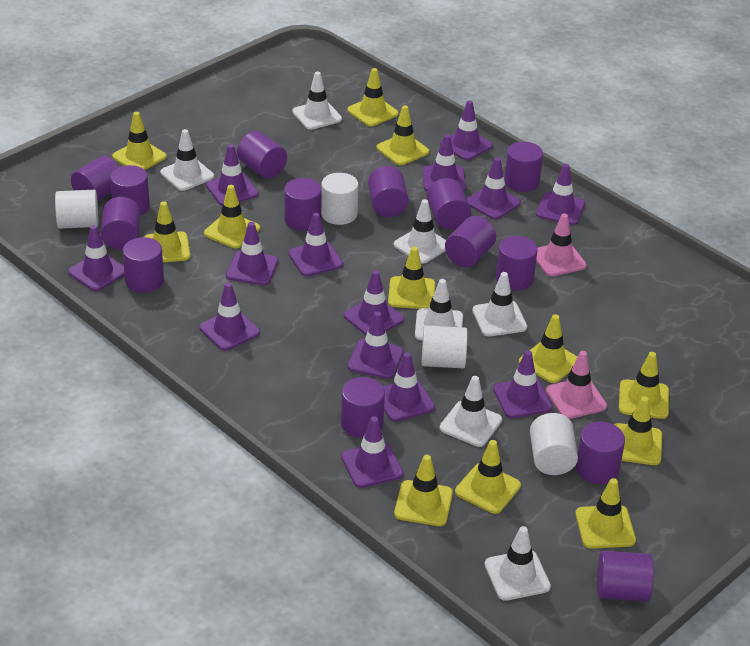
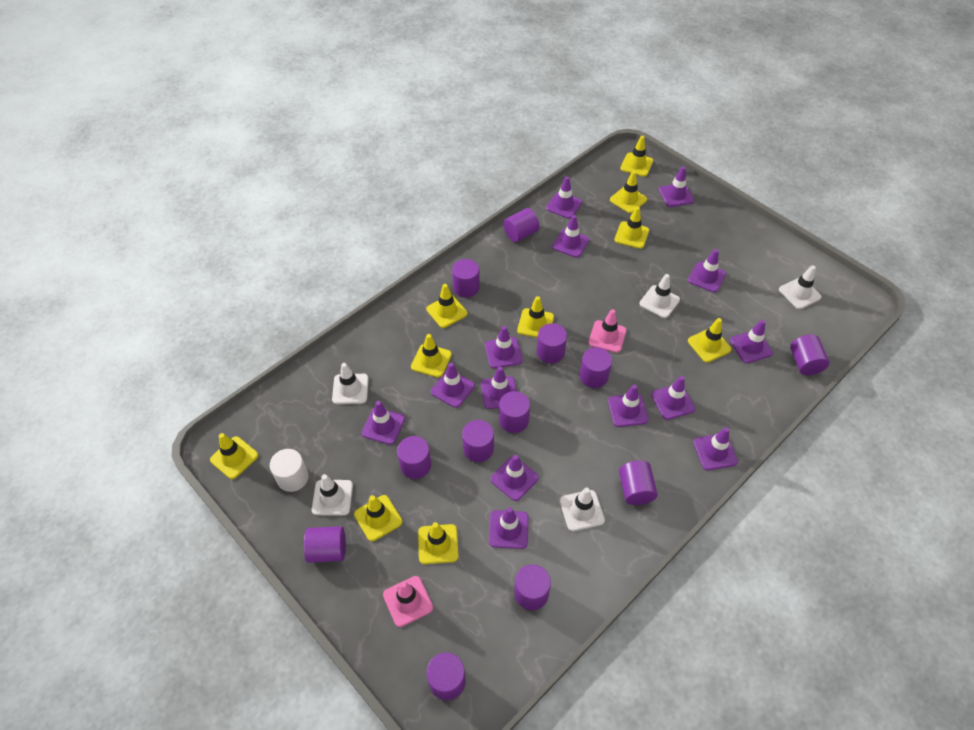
purple cylinder: 14 -> 12
white cylinder: 4 -> 1
white traffic cone: 7 -> 5
yellow traffic cone: 12 -> 10

